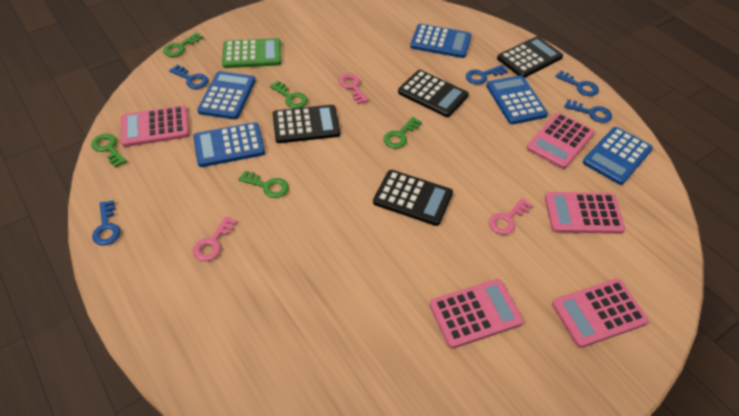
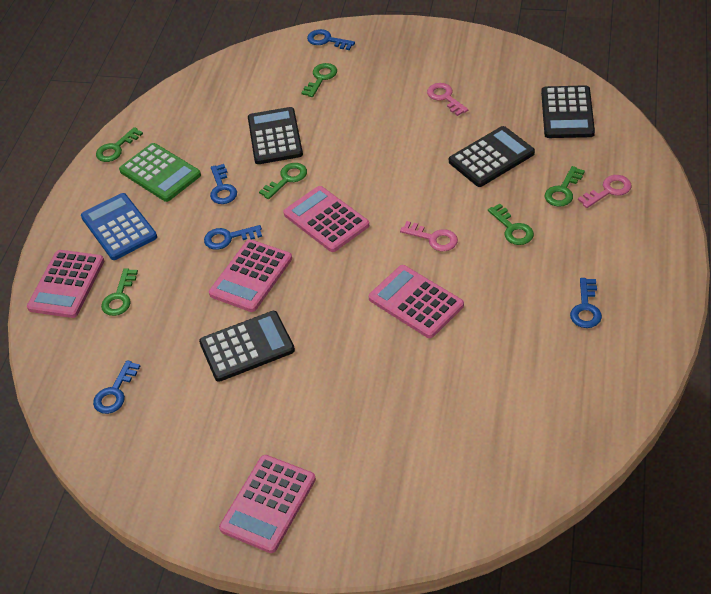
blue calculator: 5 -> 1
green key: 5 -> 6

